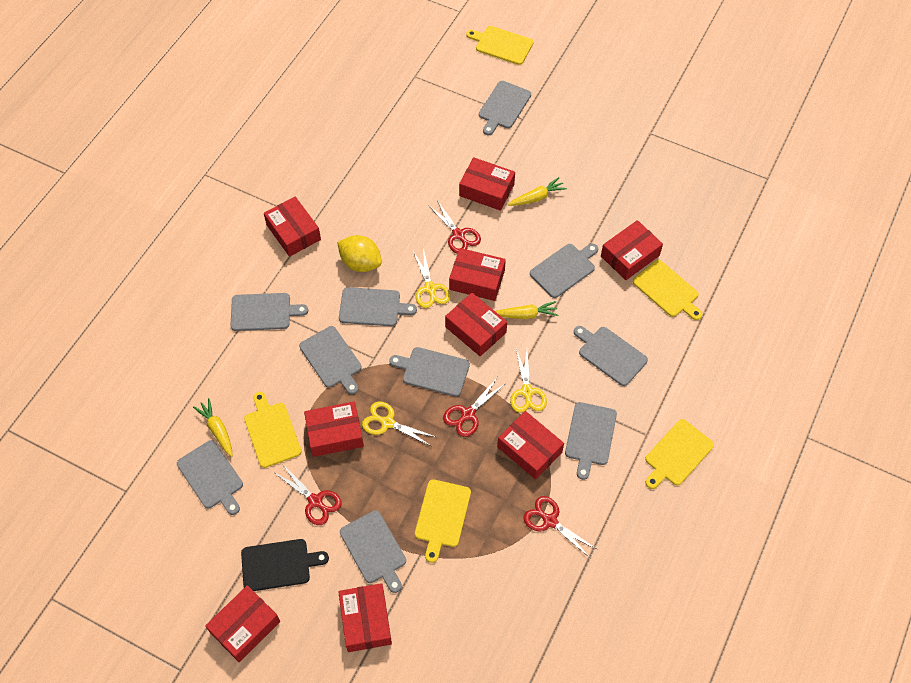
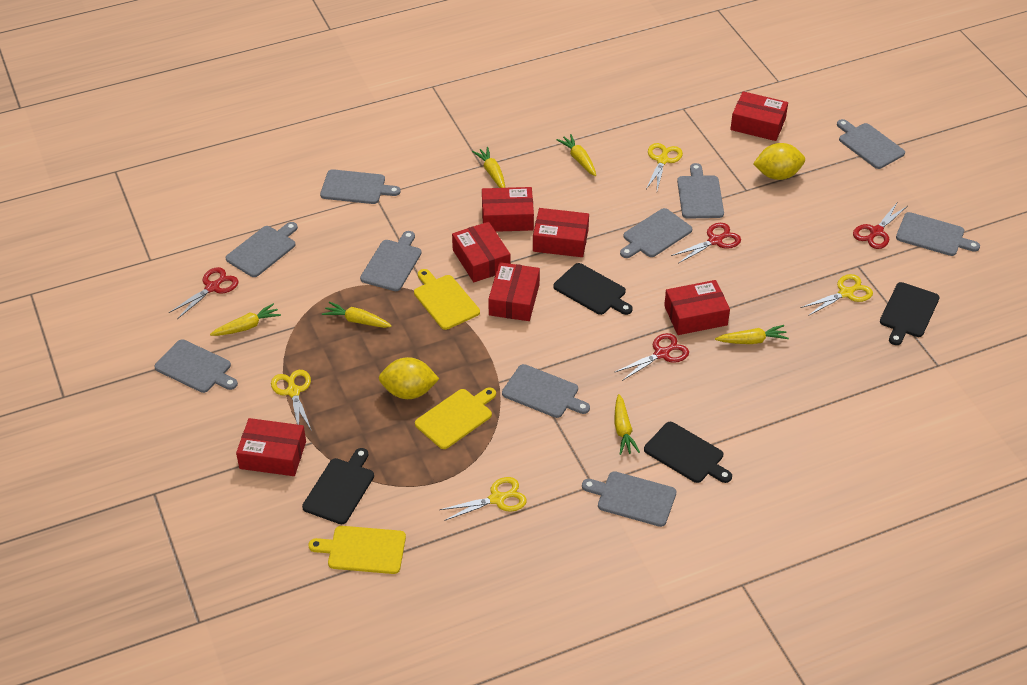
black cutting board: 1 -> 4
red box: 9 -> 7
yellow carrot: 3 -> 6
yellow cutting board: 5 -> 3
yellow lemon: 1 -> 2
yellow scissors: 3 -> 4

